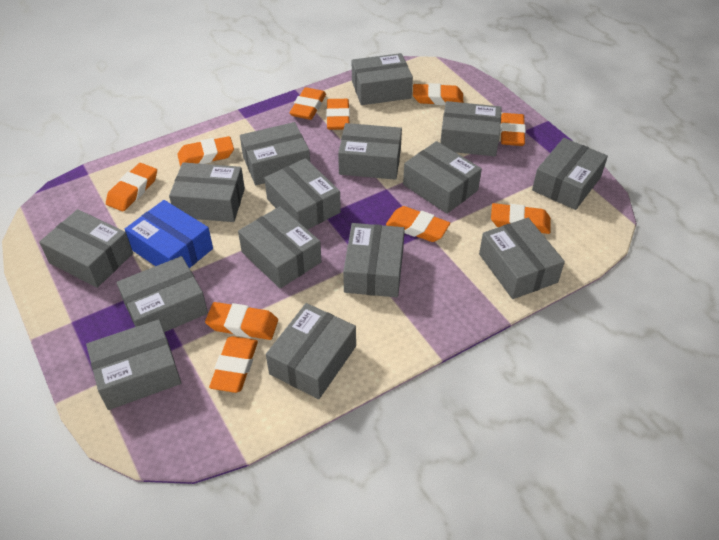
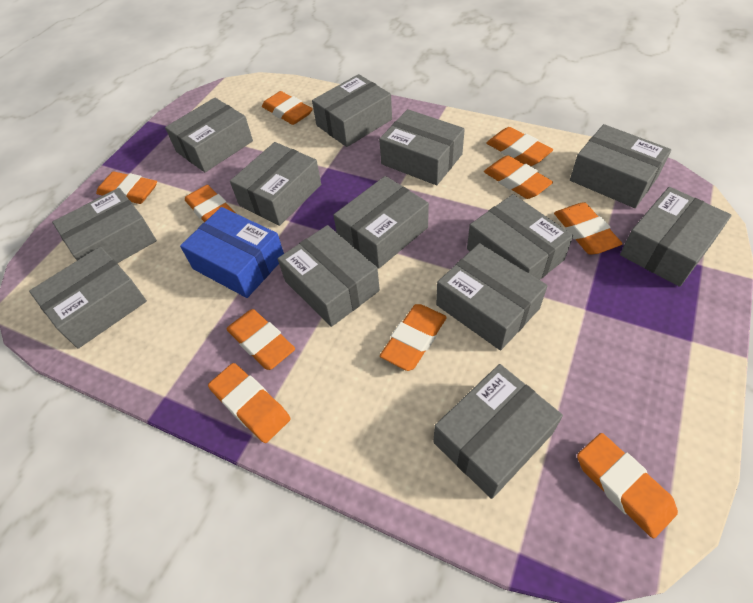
grey box: 15 -> 13

